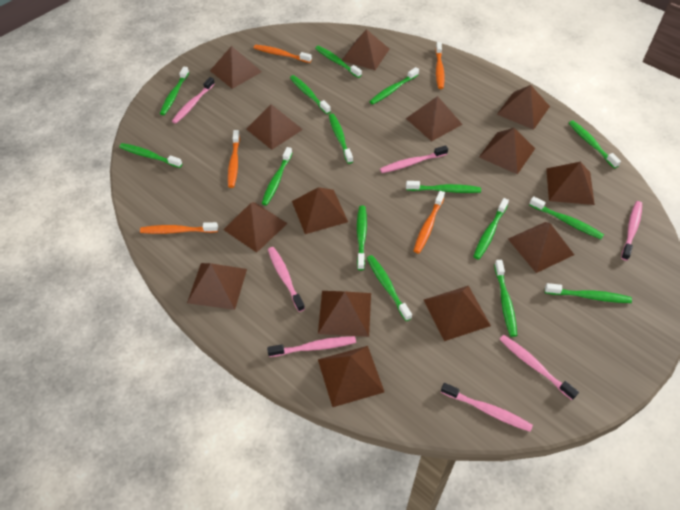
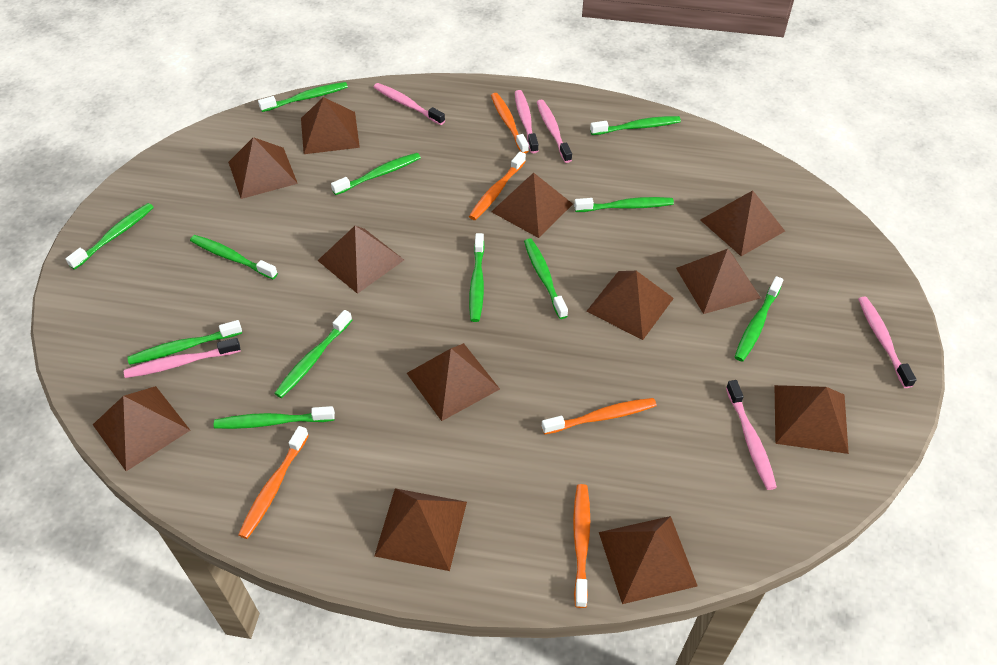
brown pyramid: 14 -> 12
green toothbrush: 15 -> 12
pink toothbrush: 7 -> 6

